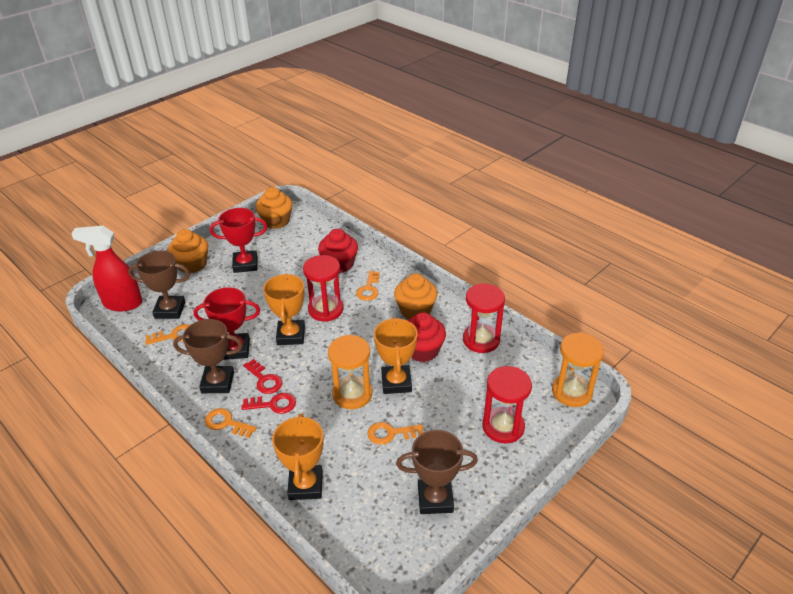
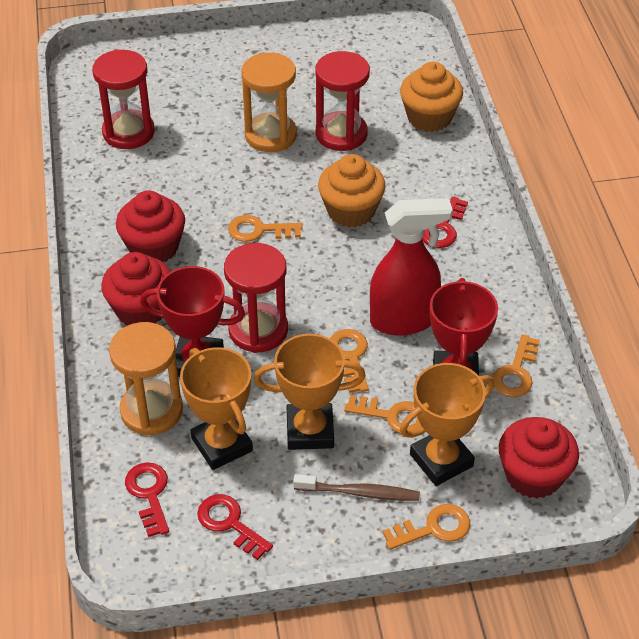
brown toothbrush: 0 -> 1
brown trophy: 3 -> 0
orange cupcake: 3 -> 2
orange key: 4 -> 5
red cupcake: 2 -> 3
red key: 2 -> 3

